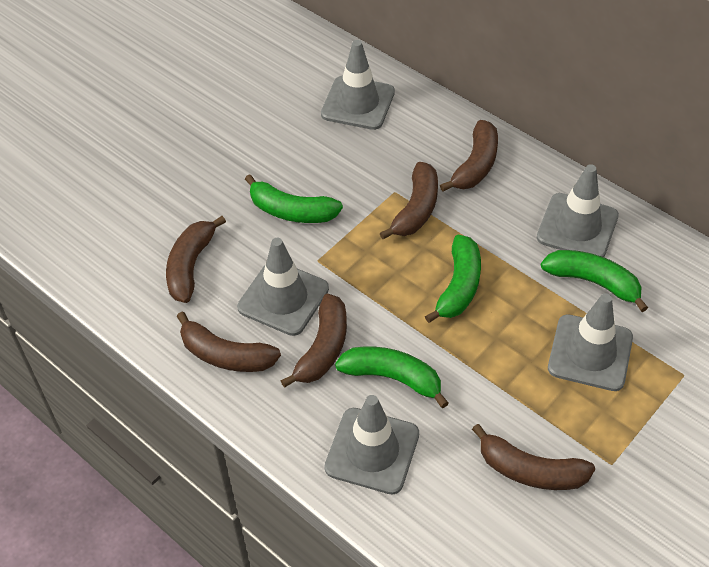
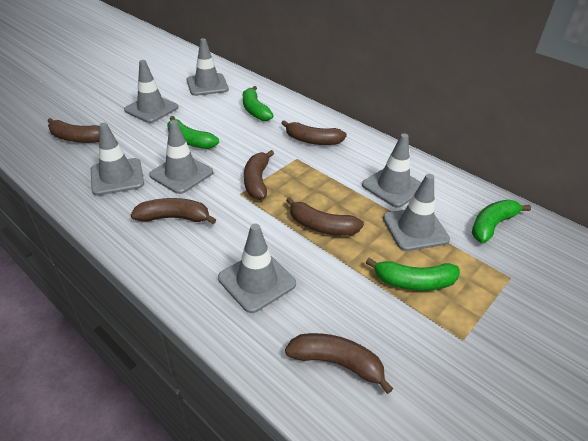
grey traffic cone: 5 -> 7

